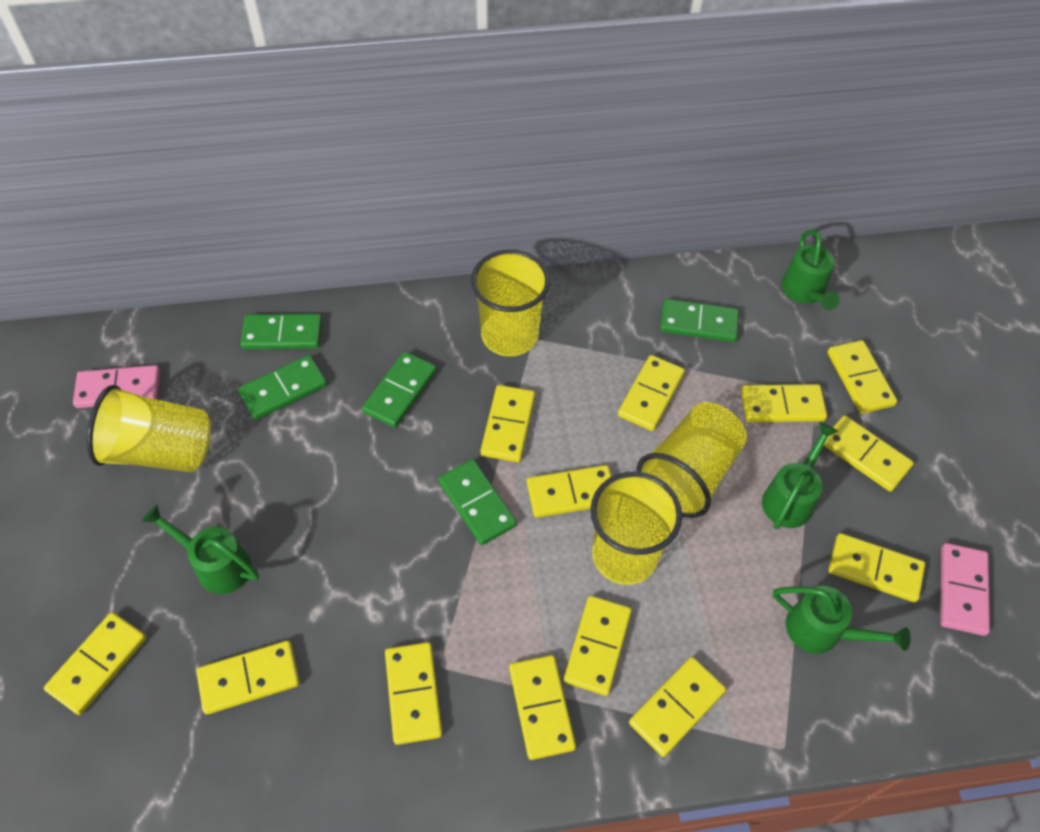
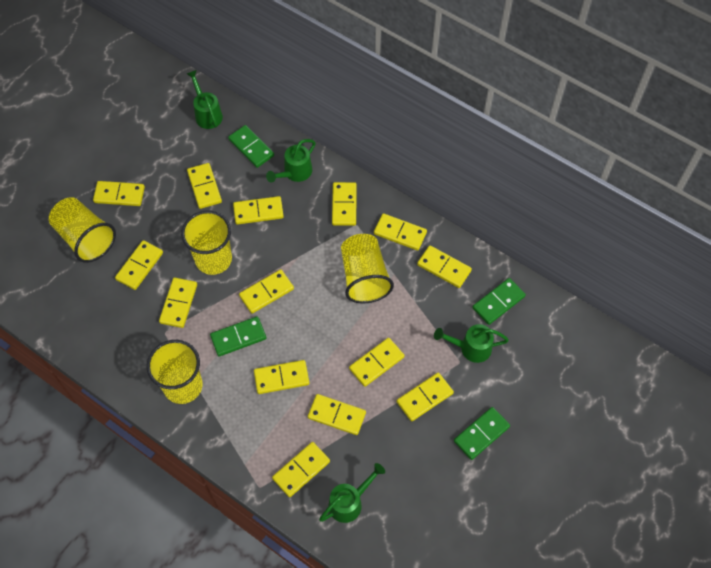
green domino: 5 -> 4
pink domino: 2 -> 0
yellow domino: 13 -> 14

